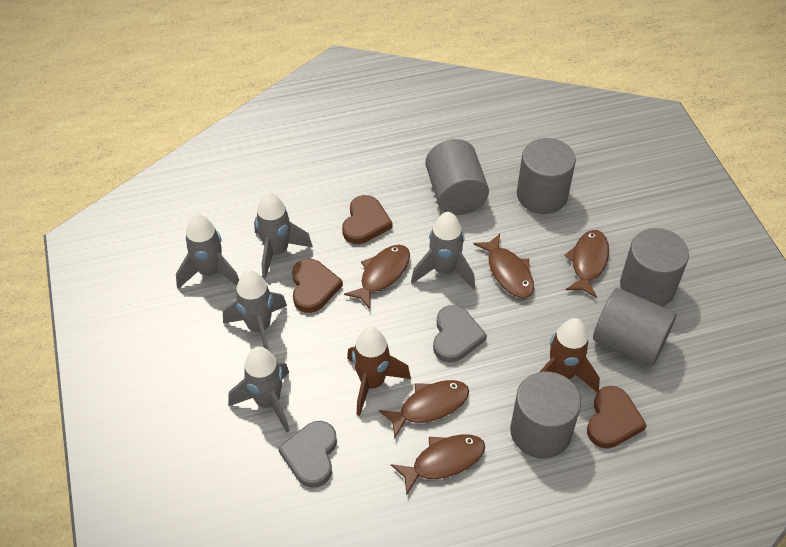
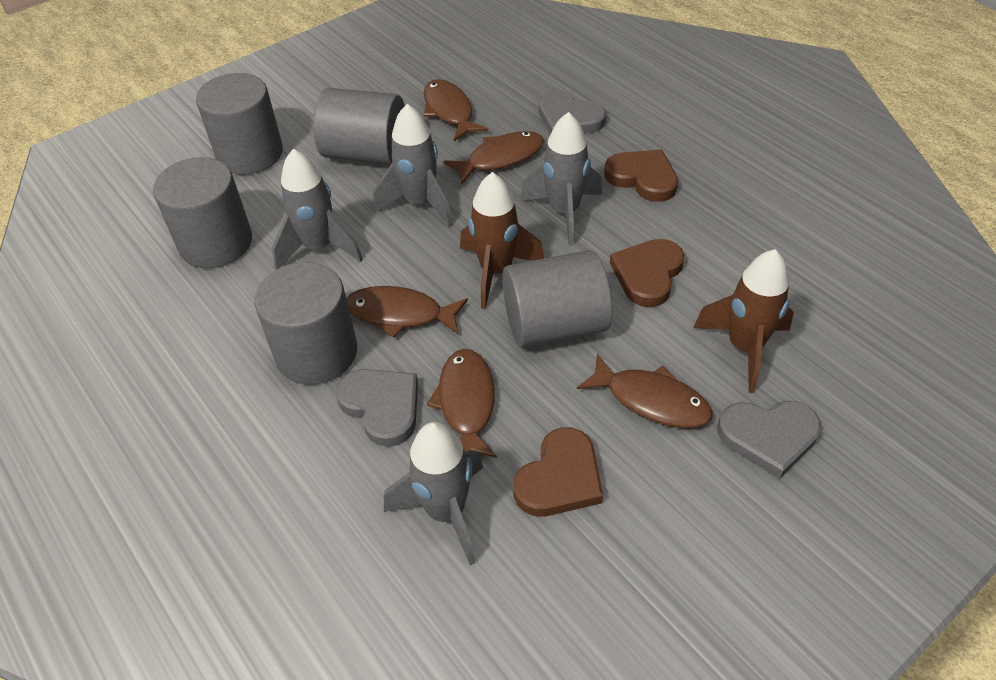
grey heart: 2 -> 3
grey rocket: 5 -> 4

